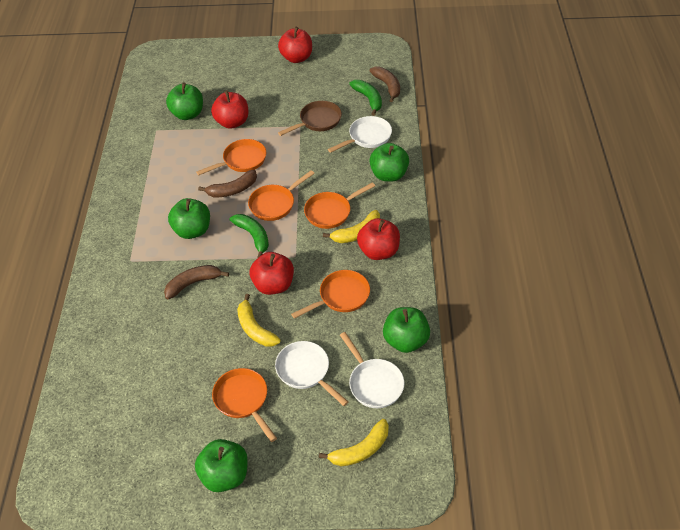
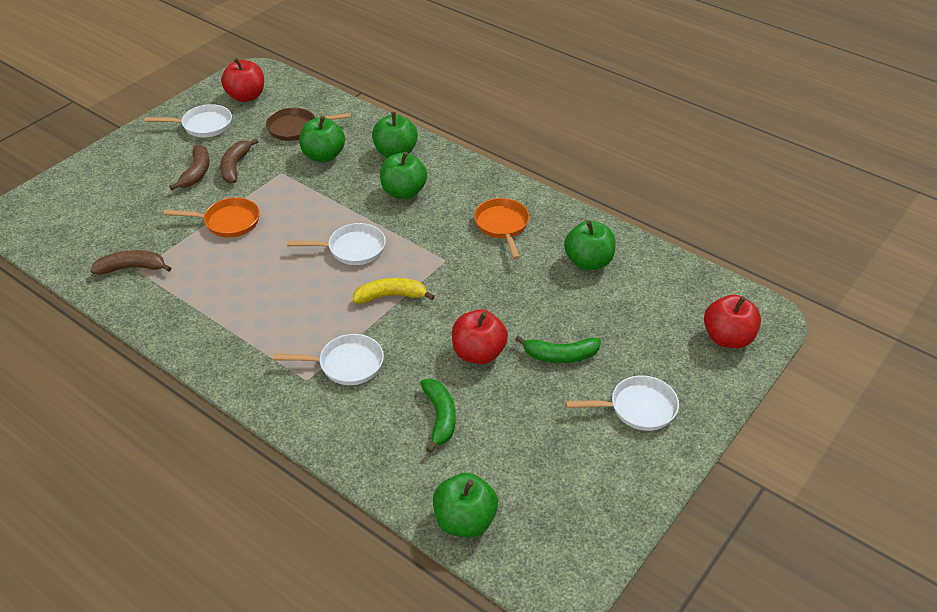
orange pan: 5 -> 2
red apple: 4 -> 3
white pan: 3 -> 4
yellow banana: 3 -> 1

